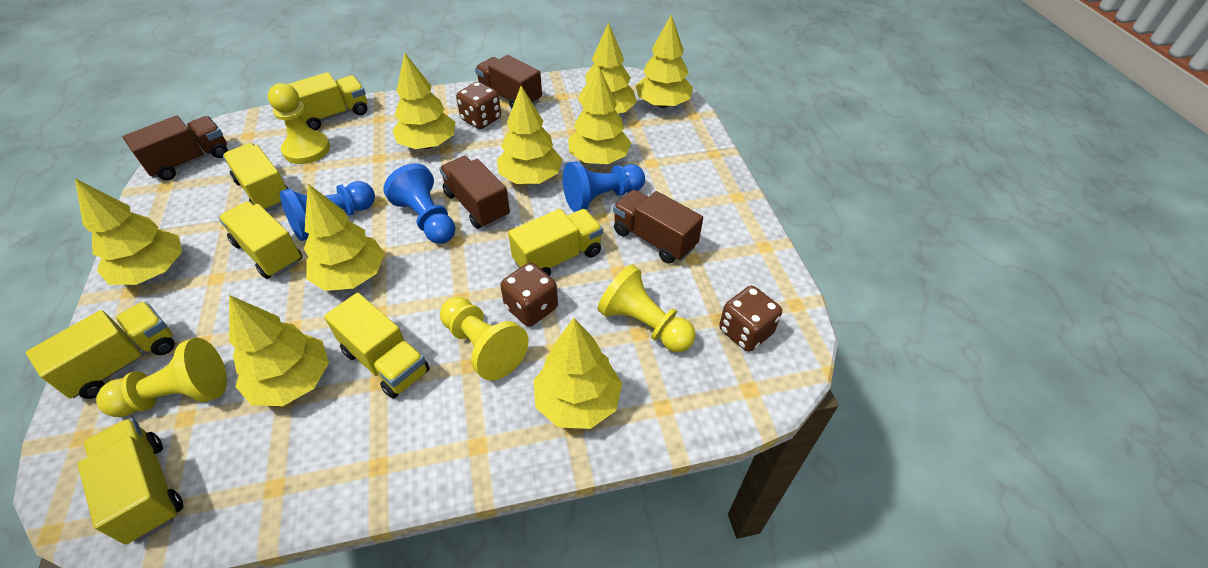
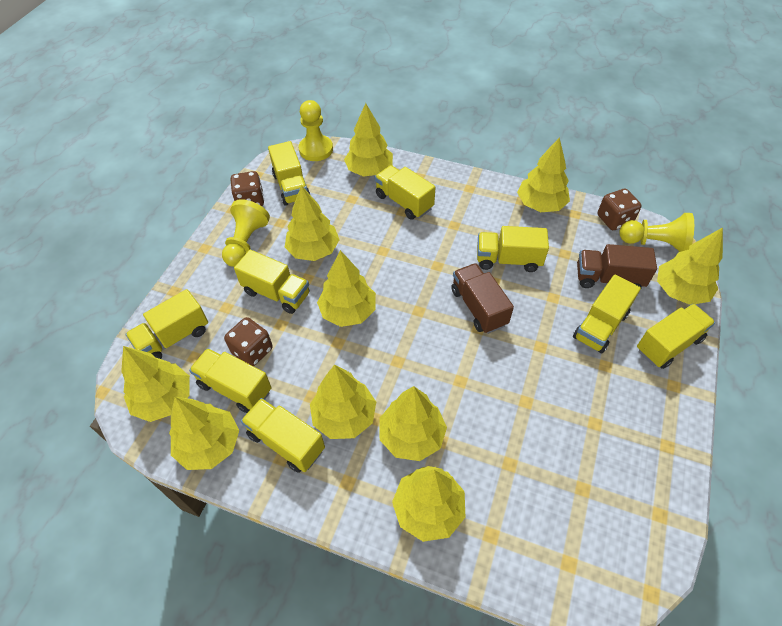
blue pawn: 3 -> 0
brown truck: 4 -> 2
yellow pawn: 4 -> 3
yellow tree: 9 -> 10
yellow truck: 7 -> 9

